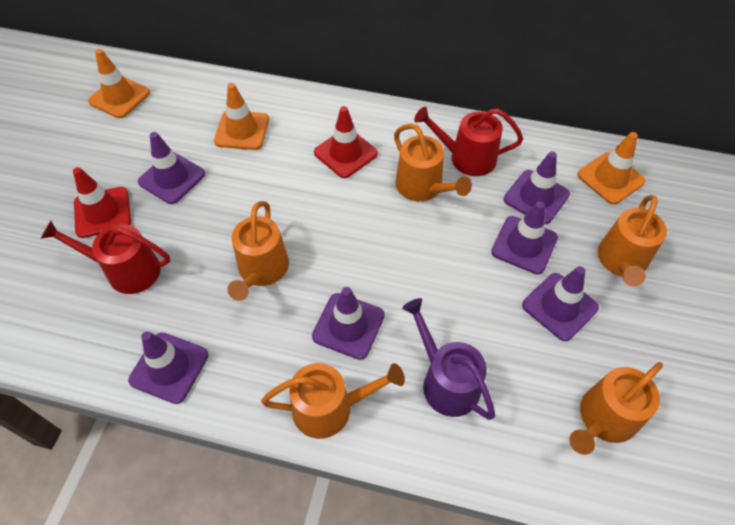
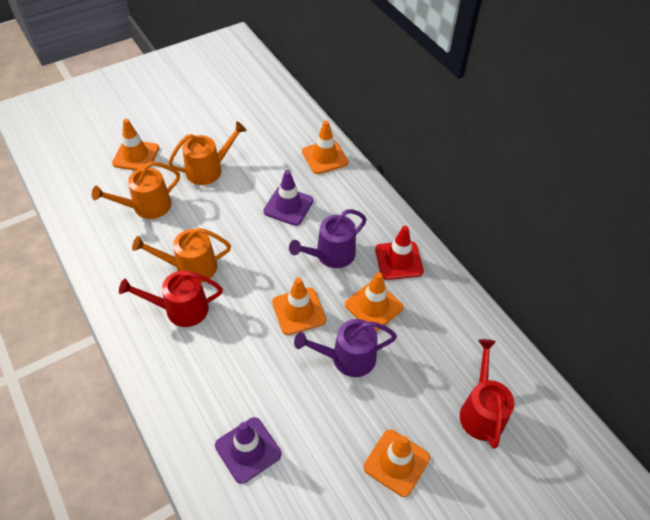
orange traffic cone: 3 -> 5
orange watering can: 5 -> 3
purple traffic cone: 6 -> 2
purple watering can: 1 -> 2
red traffic cone: 2 -> 1

